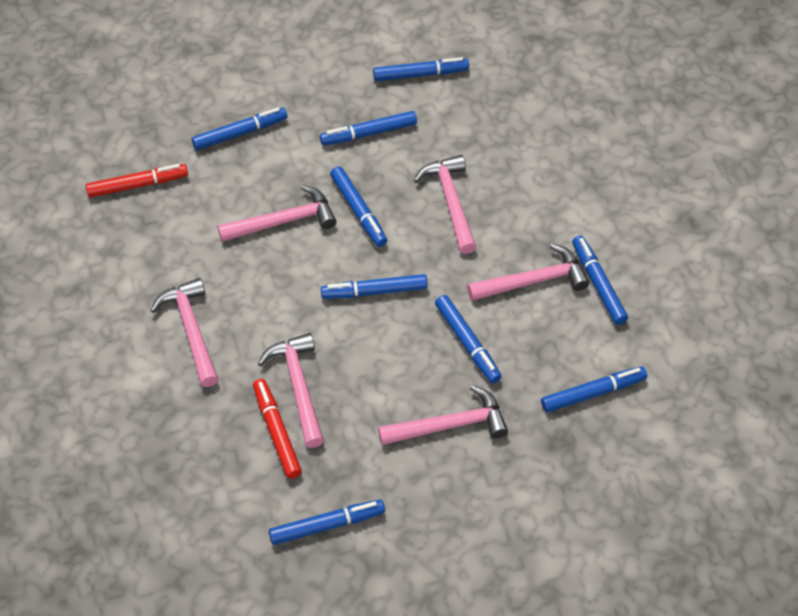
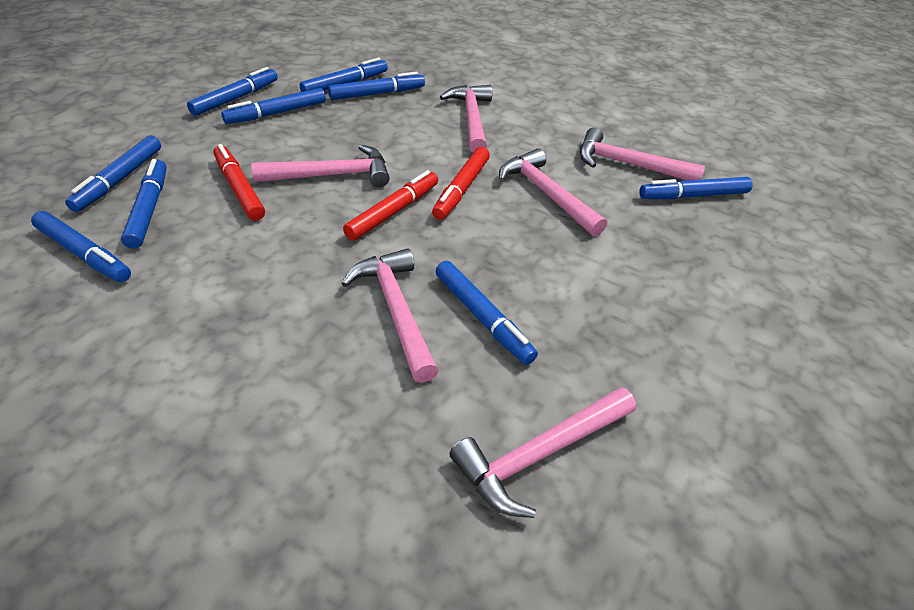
red marker: 2 -> 3

